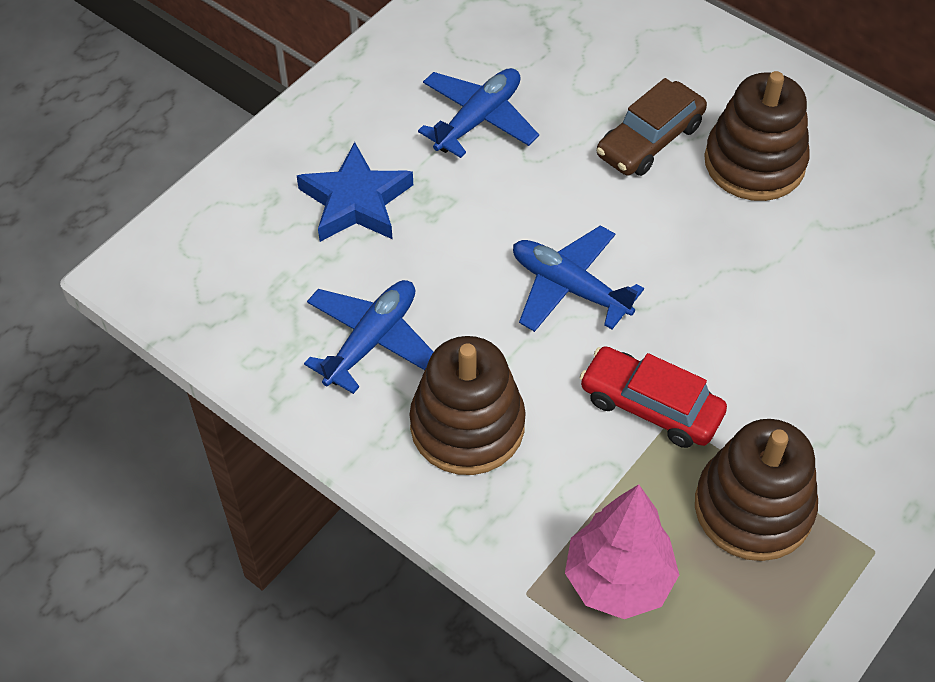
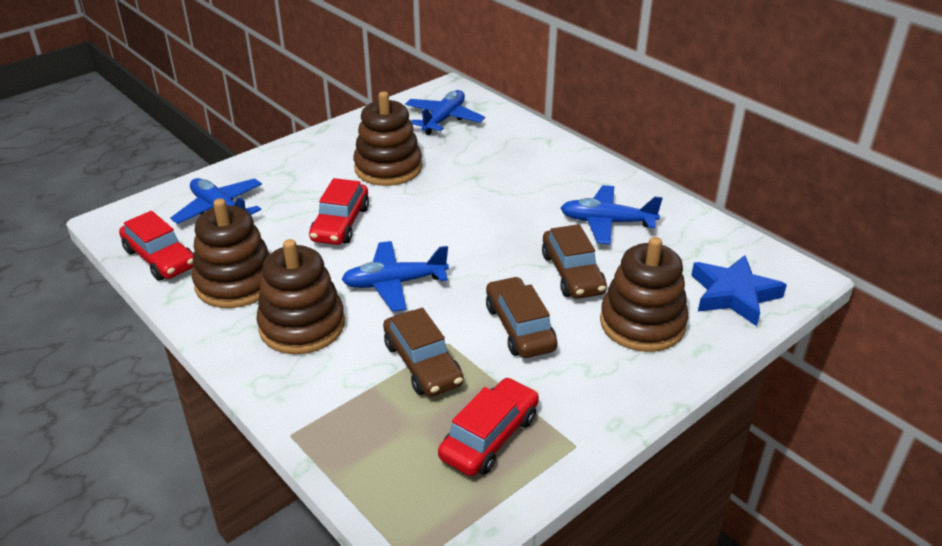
blue plane: 3 -> 4
brown car: 1 -> 3
brown stacking toy: 3 -> 4
pink tree: 1 -> 0
red car: 1 -> 3

